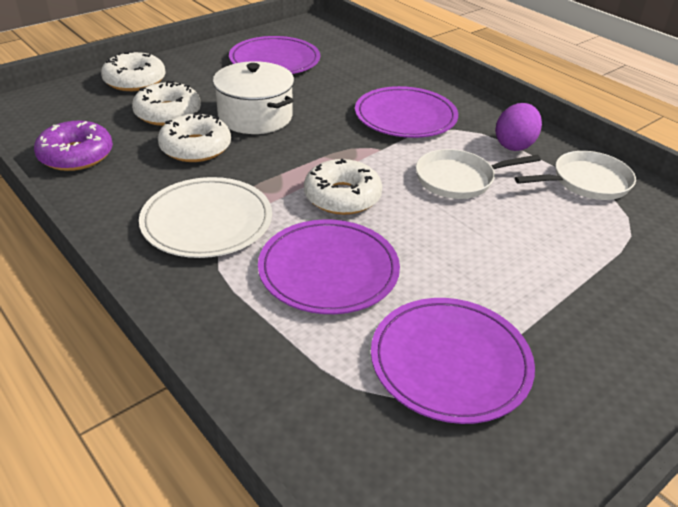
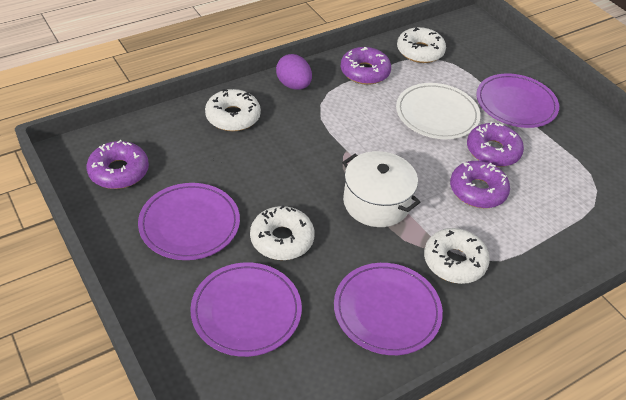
purple donut: 1 -> 4
white pan: 2 -> 0

